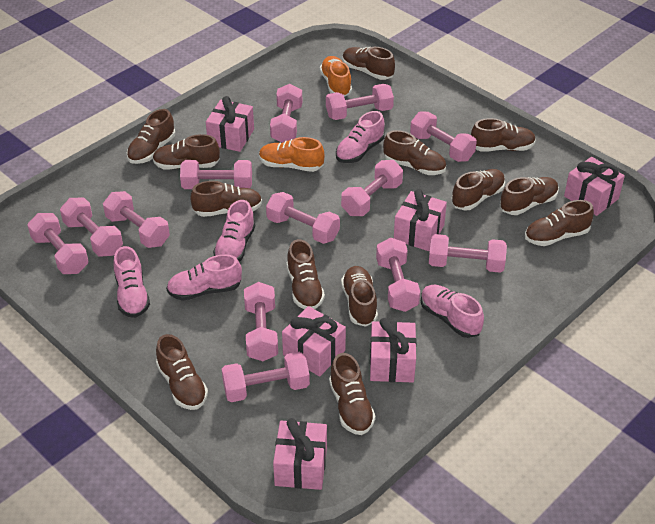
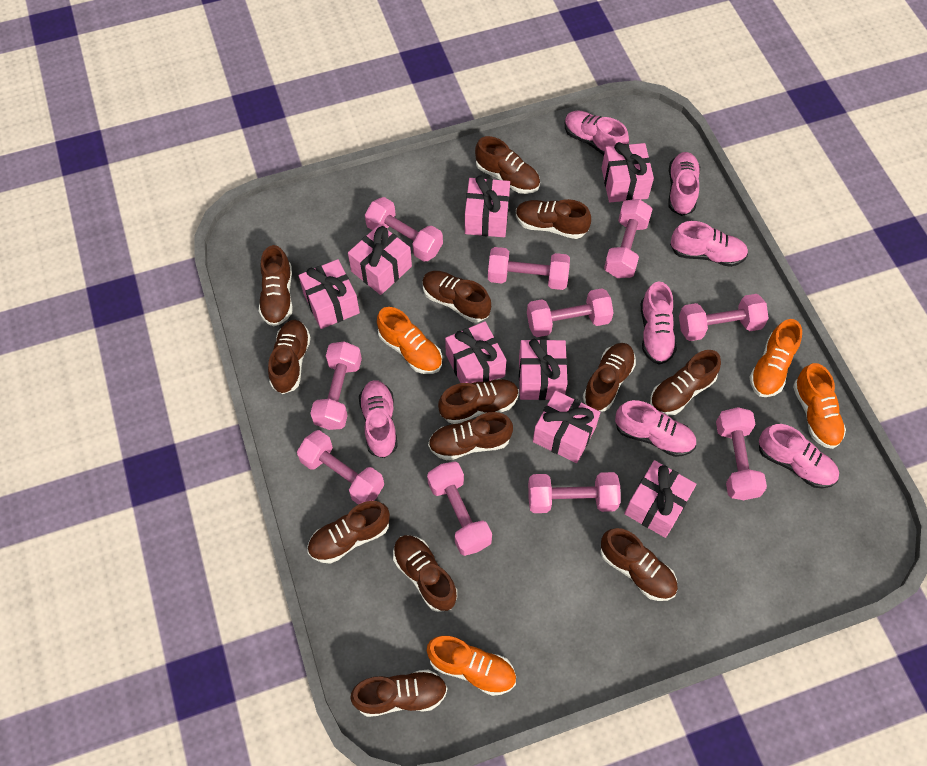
orange shoe: 2 -> 4
pink dumbbell: 13 -> 10
pink gift: 6 -> 8
pink shoe: 5 -> 7

